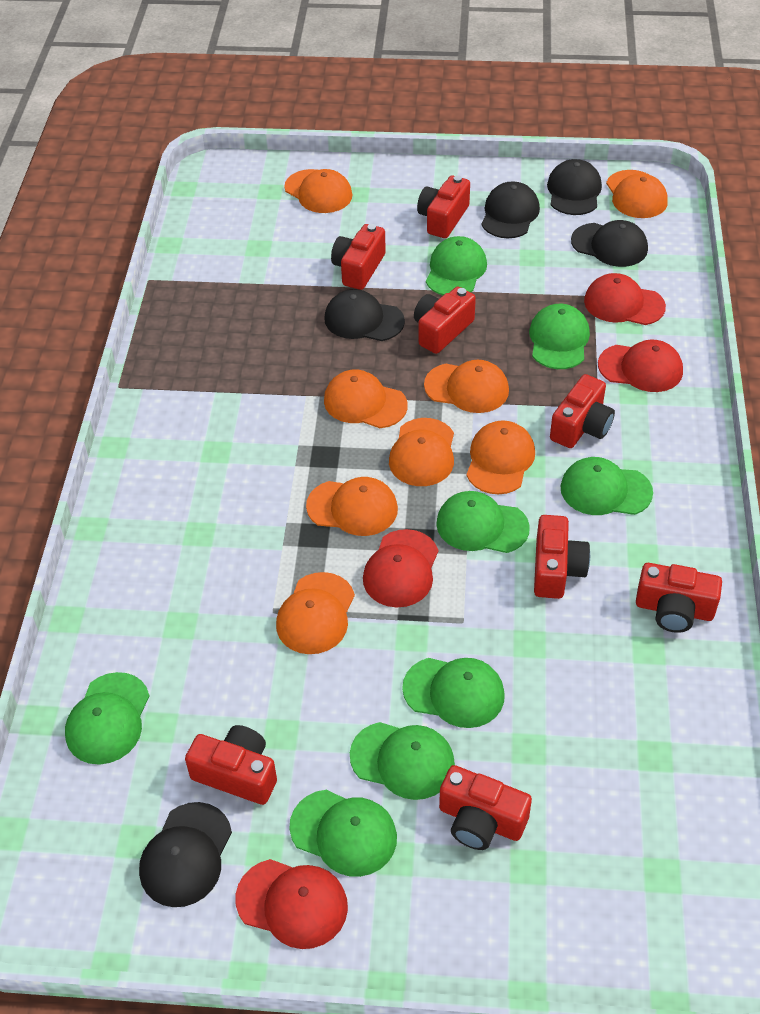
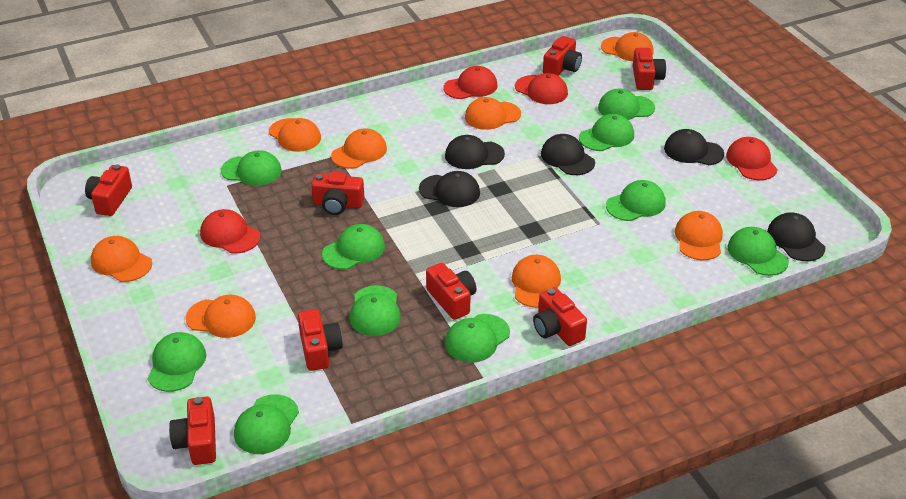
green cap: 8 -> 10

